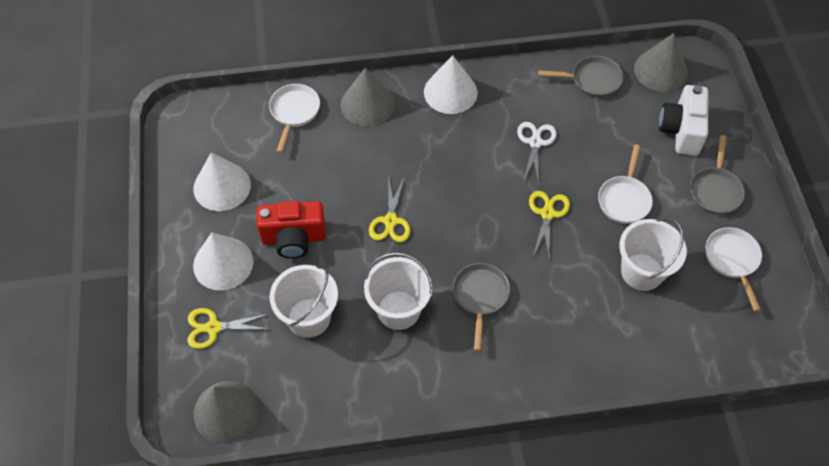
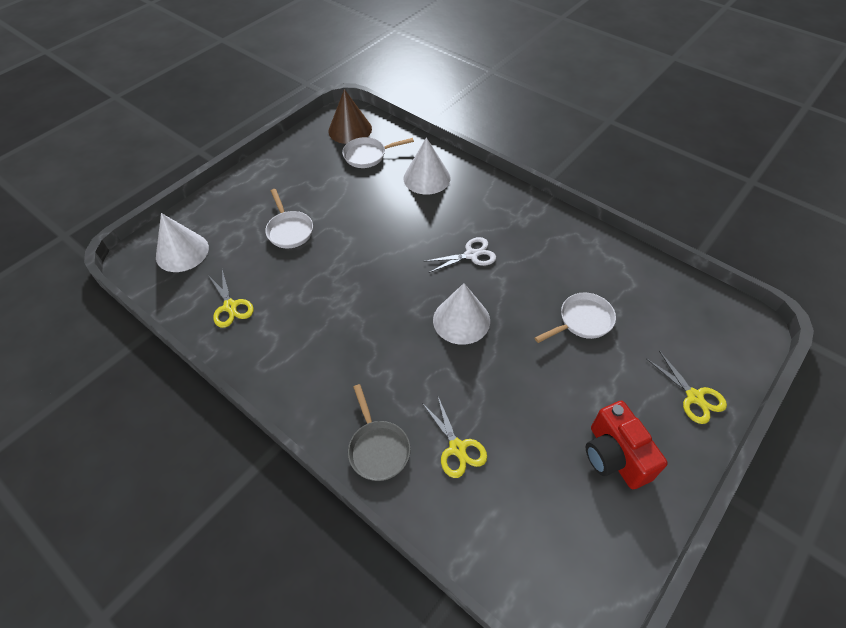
brown cone: 0 -> 1
grey cone: 3 -> 0
grey pan: 3 -> 1
white bucket: 3 -> 0
white camera: 1 -> 0

